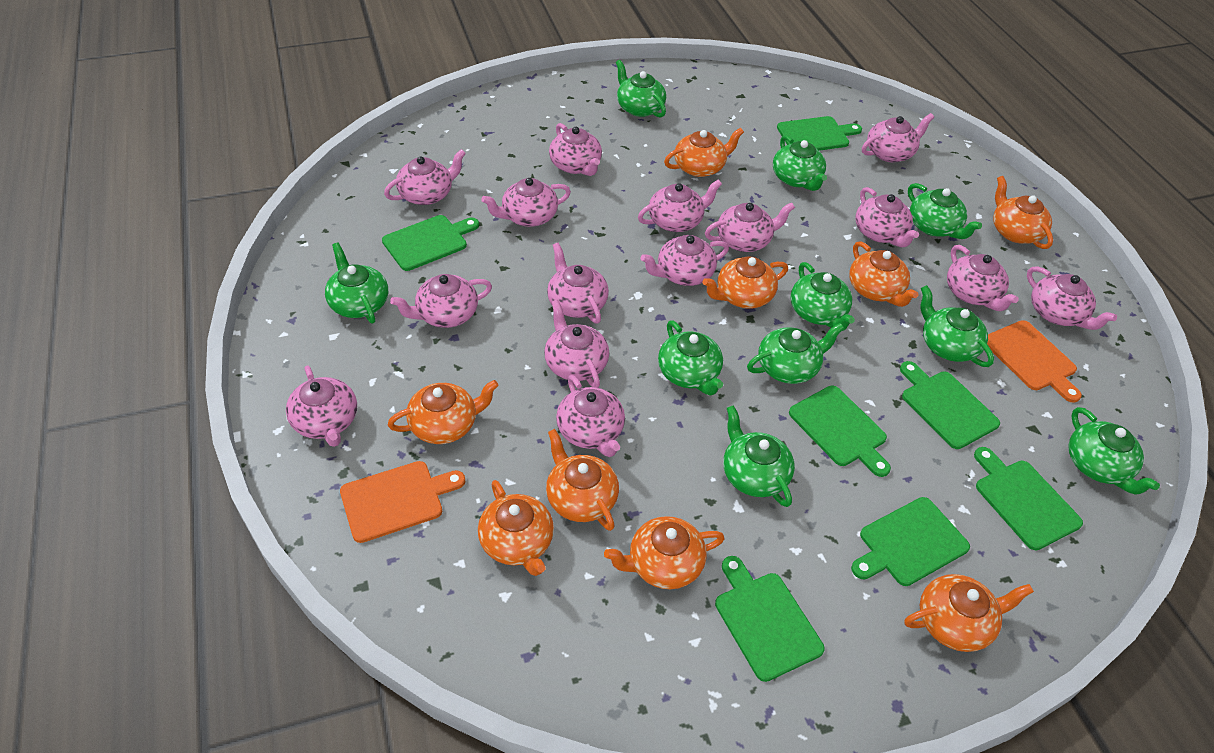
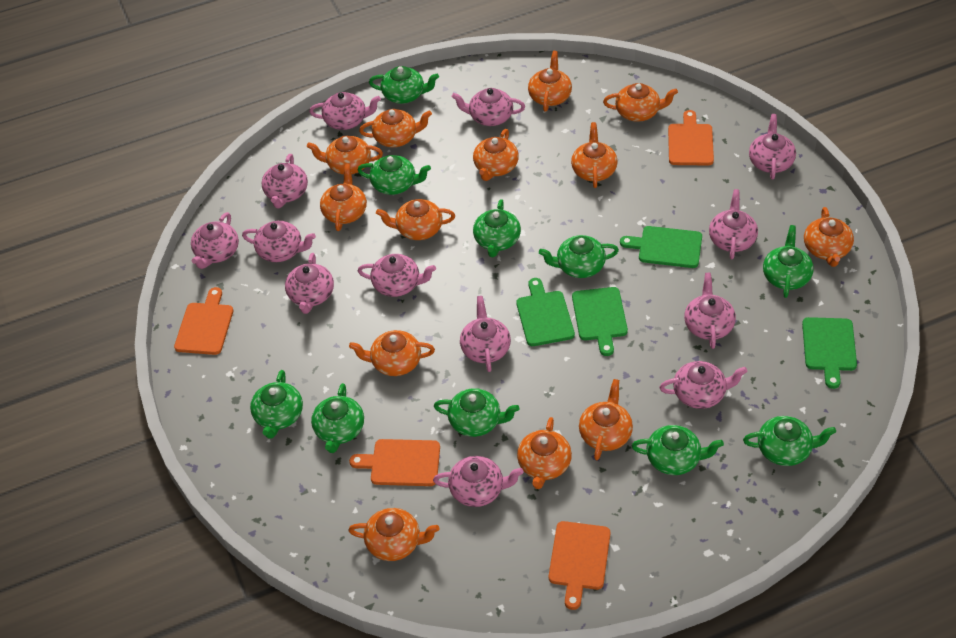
green cutting board: 7 -> 4
orange cutting board: 2 -> 4
orange teapot: 9 -> 13
pink teapot: 15 -> 13

